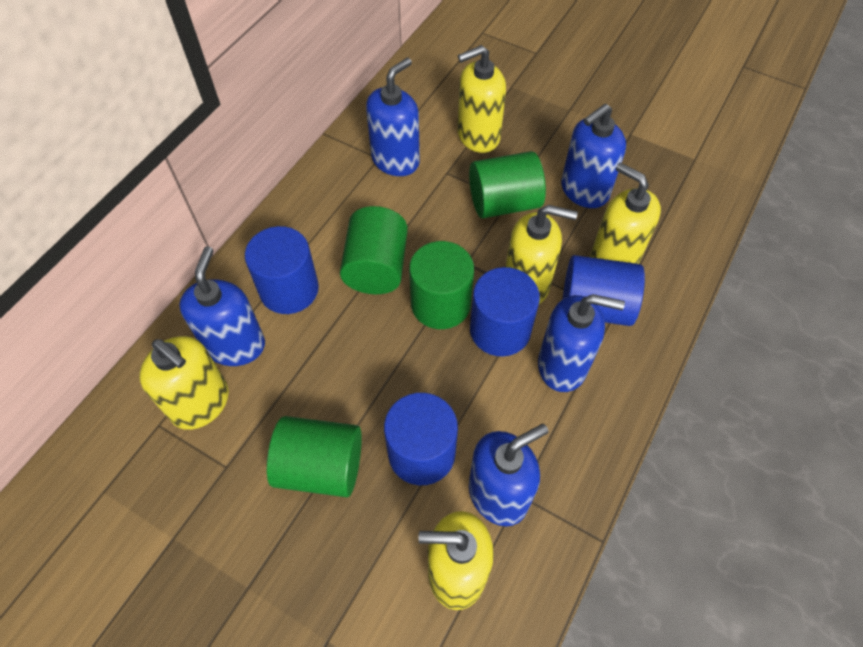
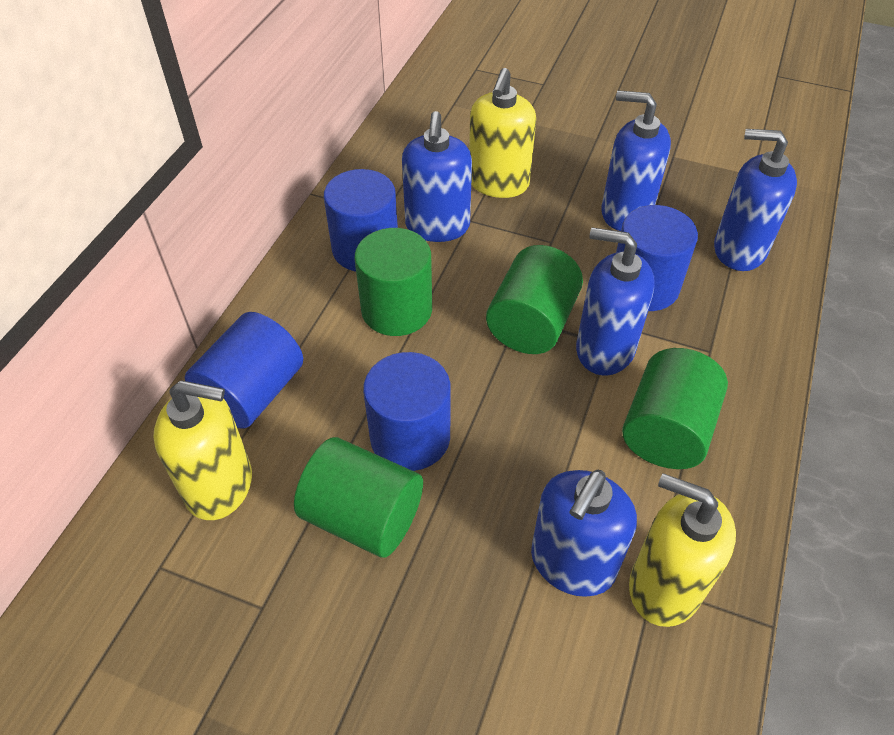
yellow soap dispenser: 5 -> 3

